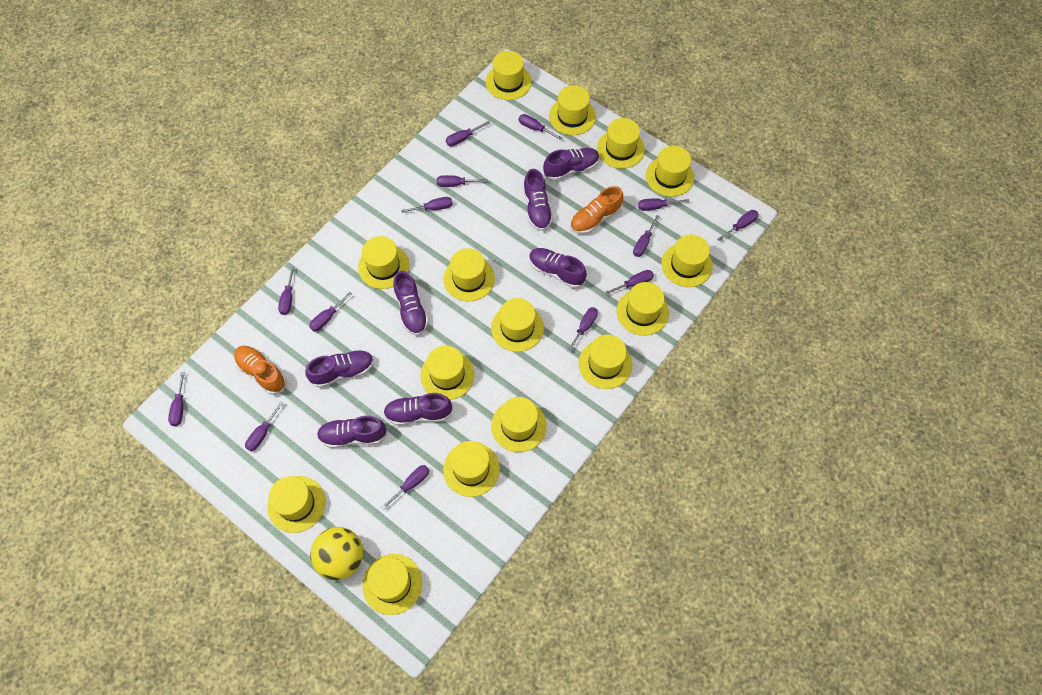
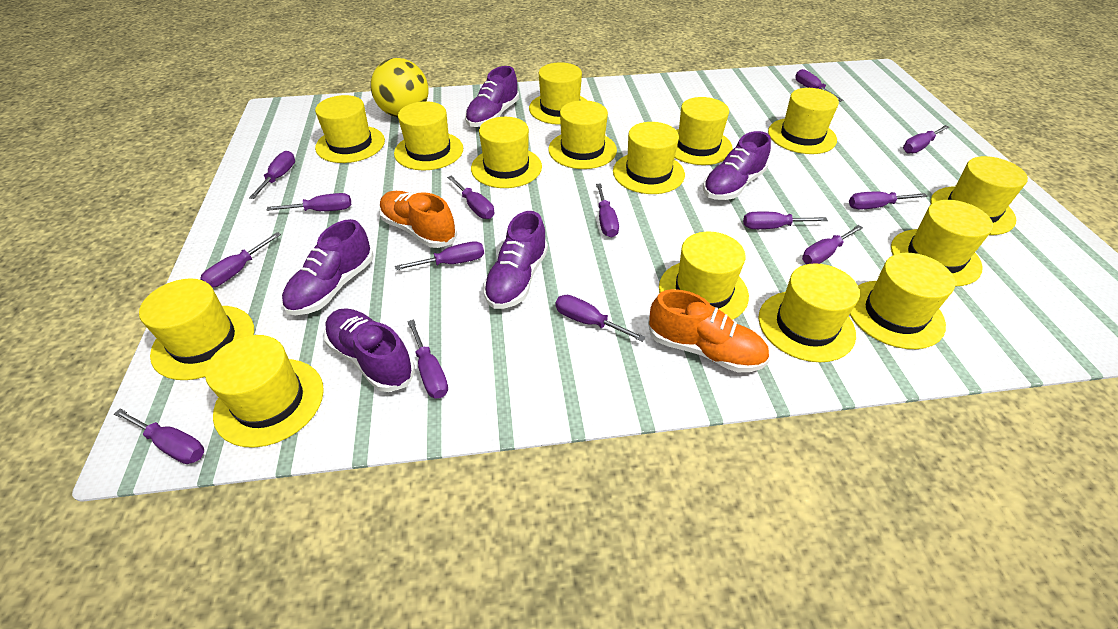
purple shoe: 7 -> 5

